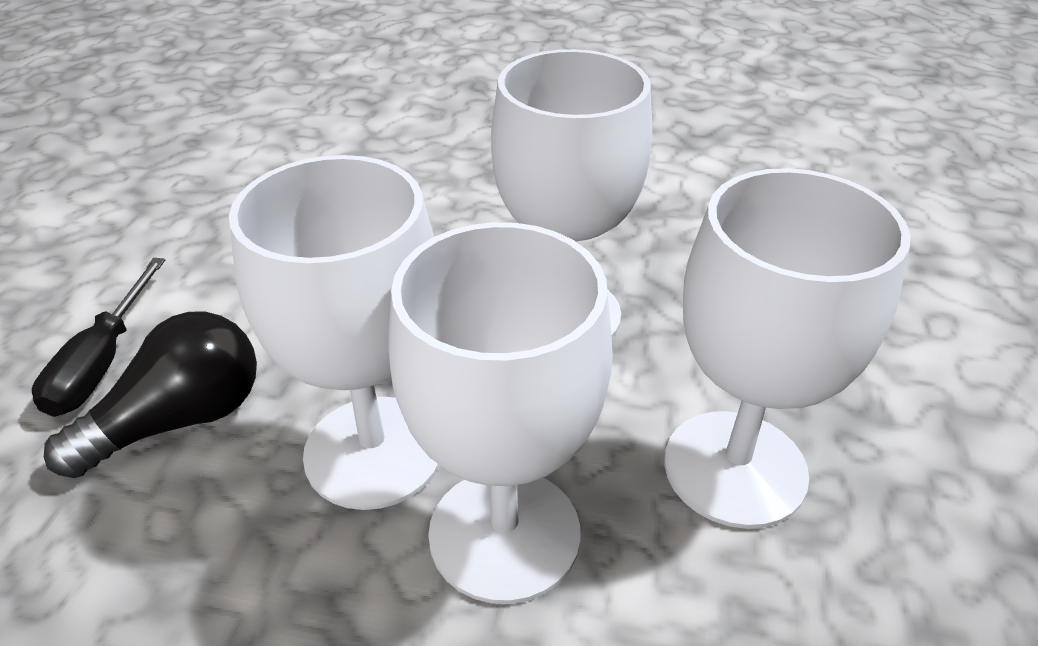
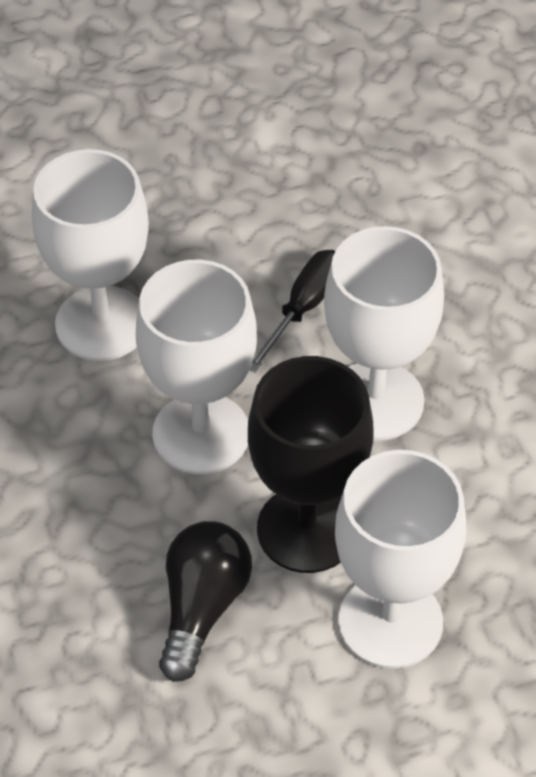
black goblet: 0 -> 1

